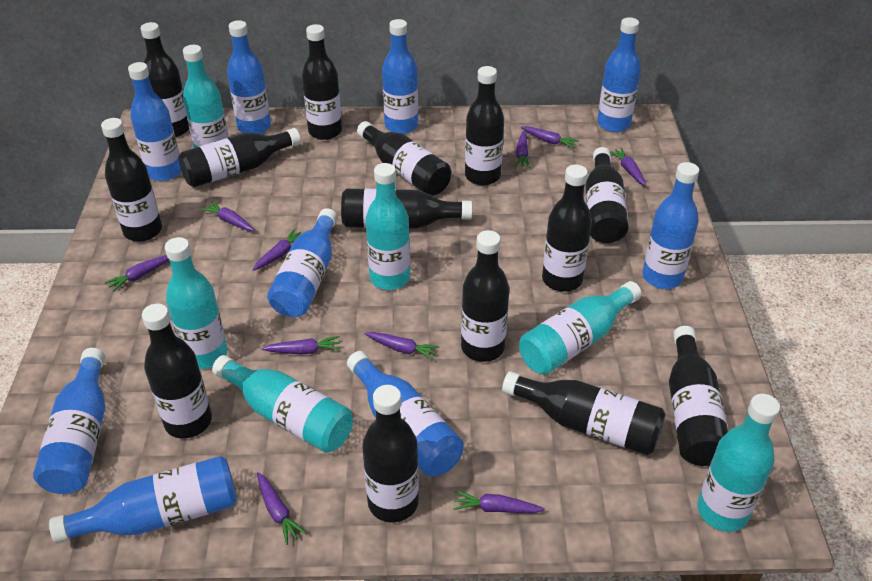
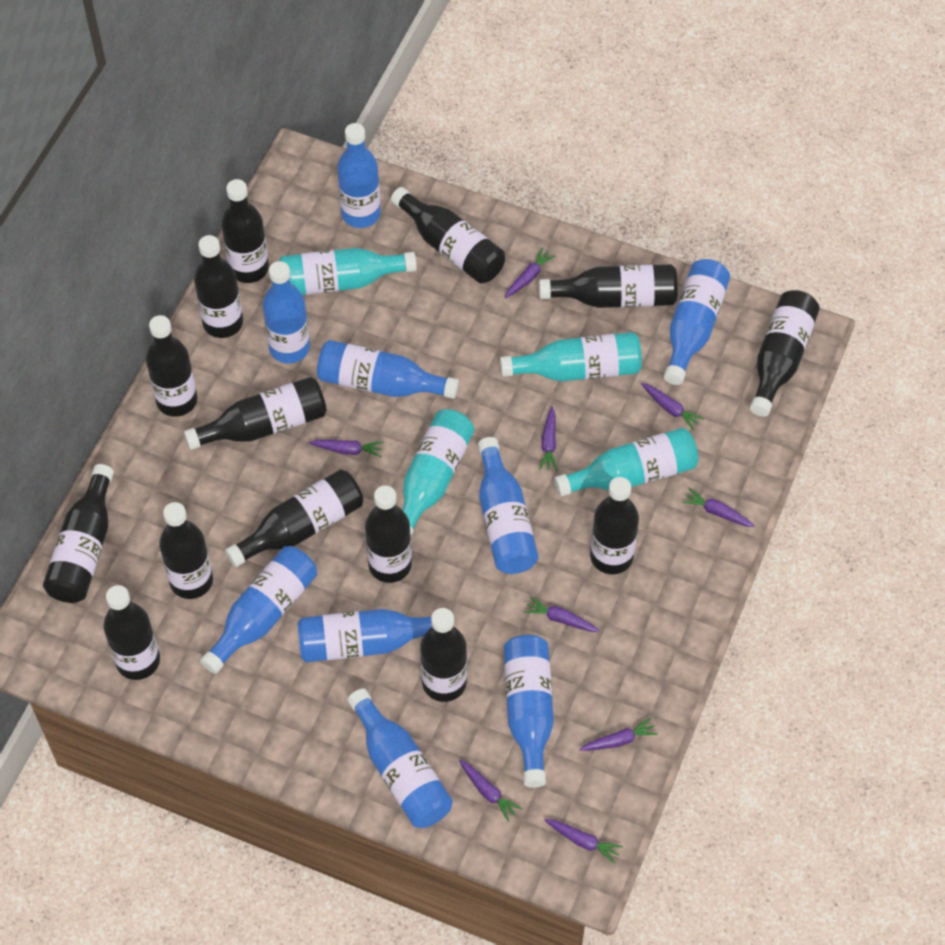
purple carrot: 10 -> 9
turquoise bottle: 6 -> 4

